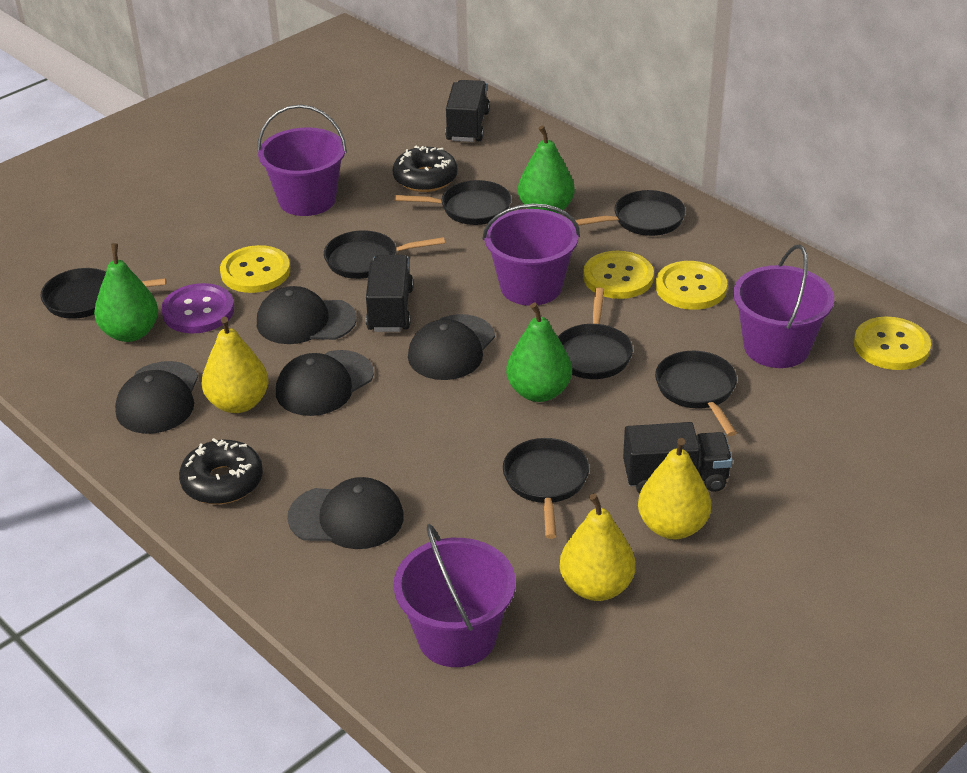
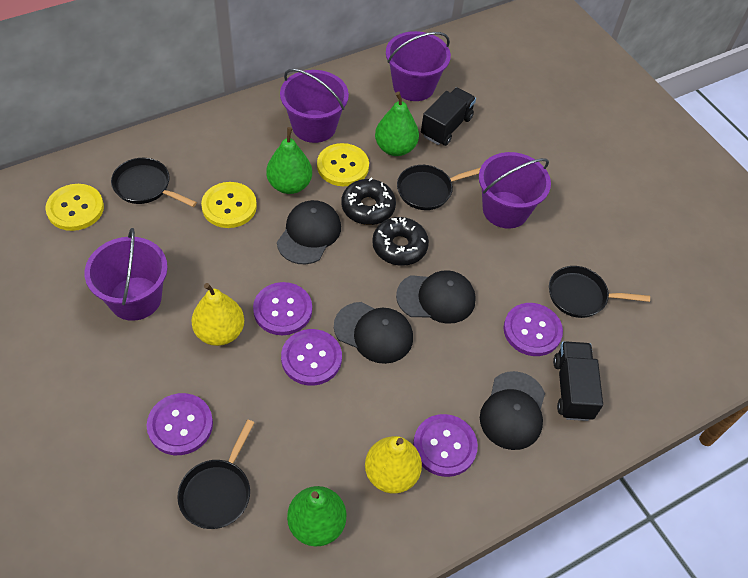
black cap: 5 -> 4
black pan: 7 -> 4
black truck: 3 -> 2
purple button: 1 -> 5
yellow button: 4 -> 3
yellow pear: 3 -> 2

